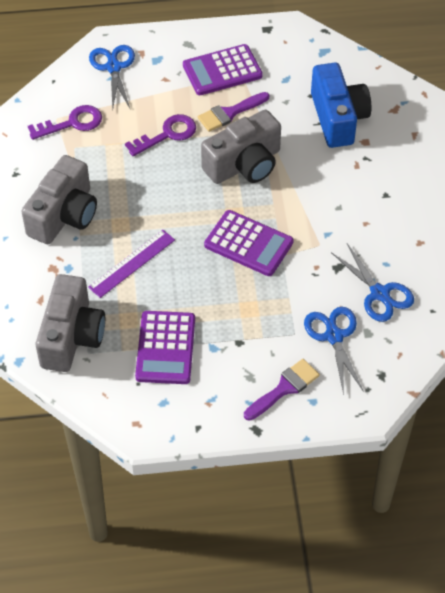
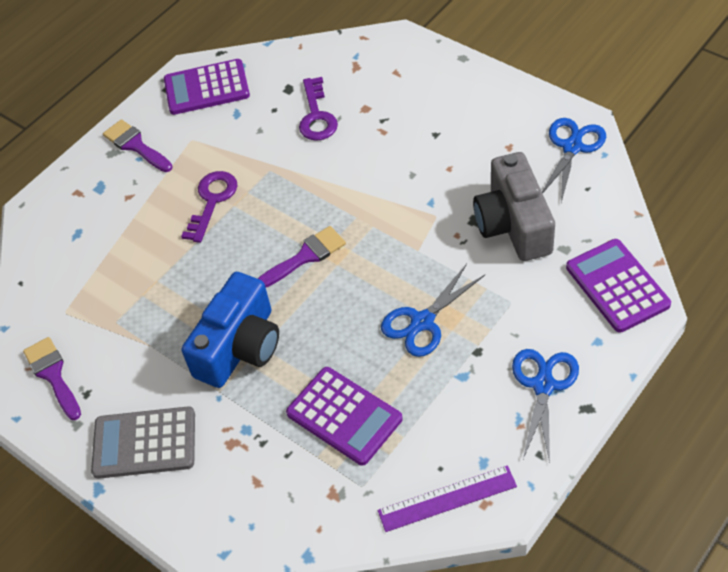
grey calculator: 0 -> 1
grey camera: 3 -> 1
purple brush: 2 -> 3

